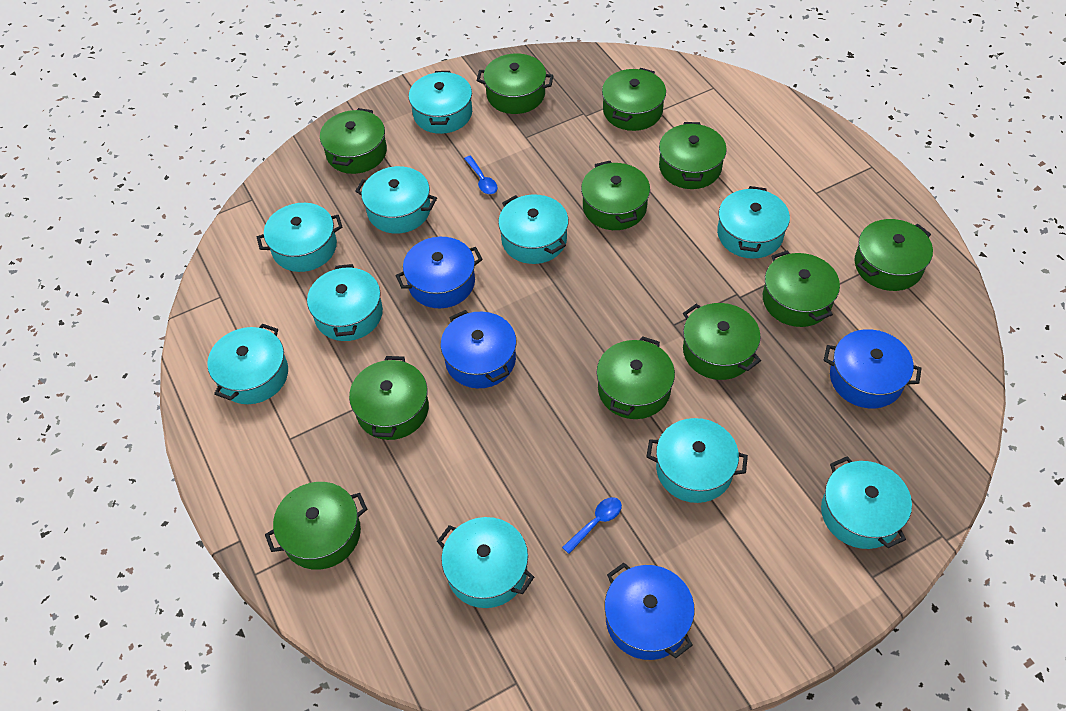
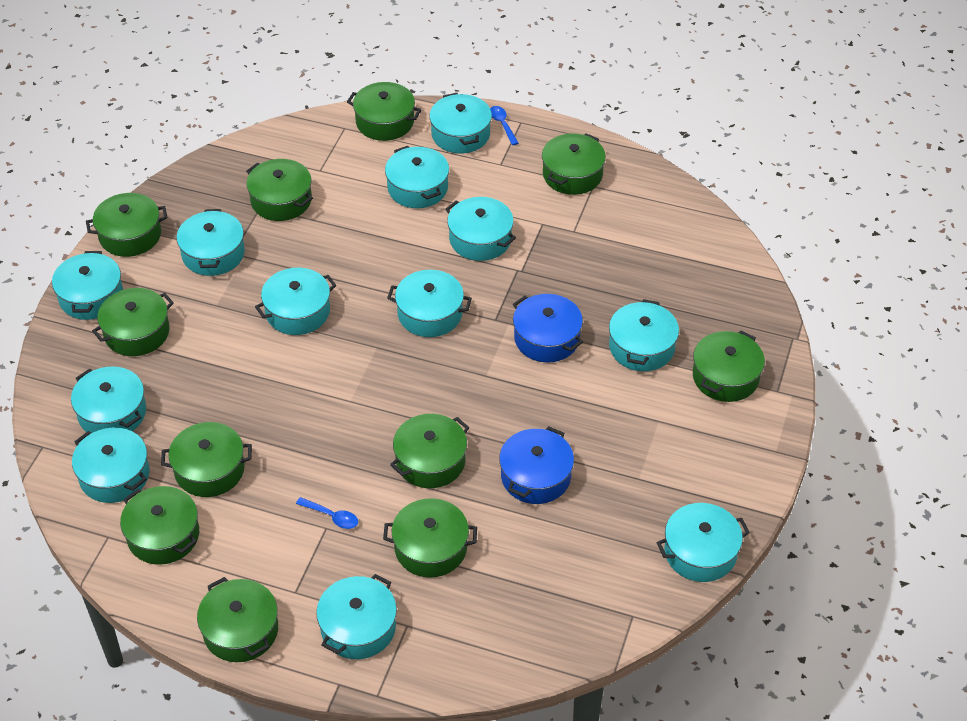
blue pot: 4 -> 2
turquoise pot: 10 -> 12

